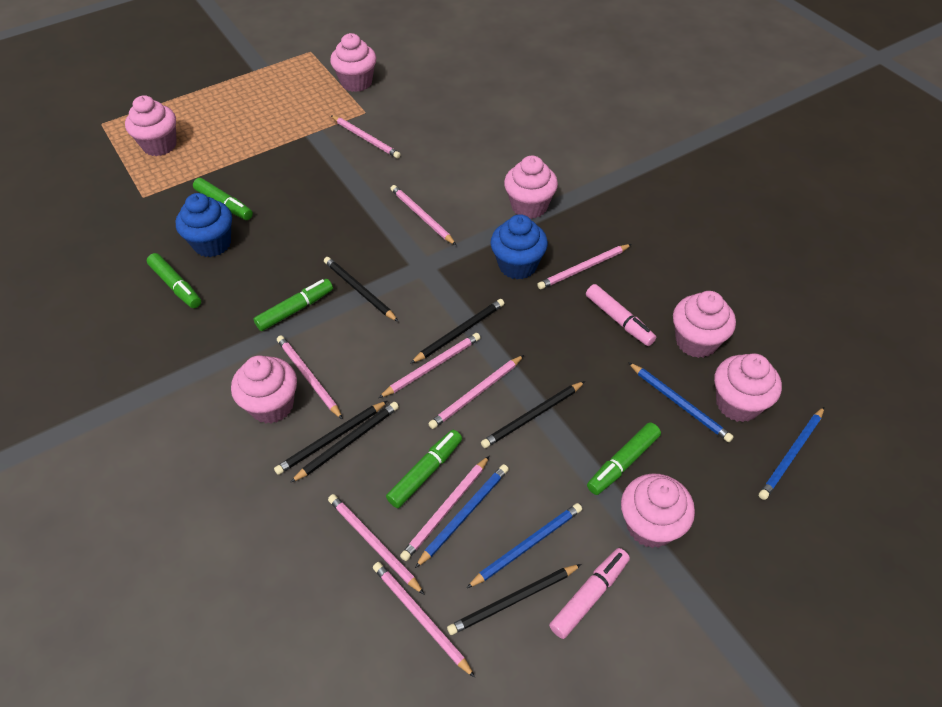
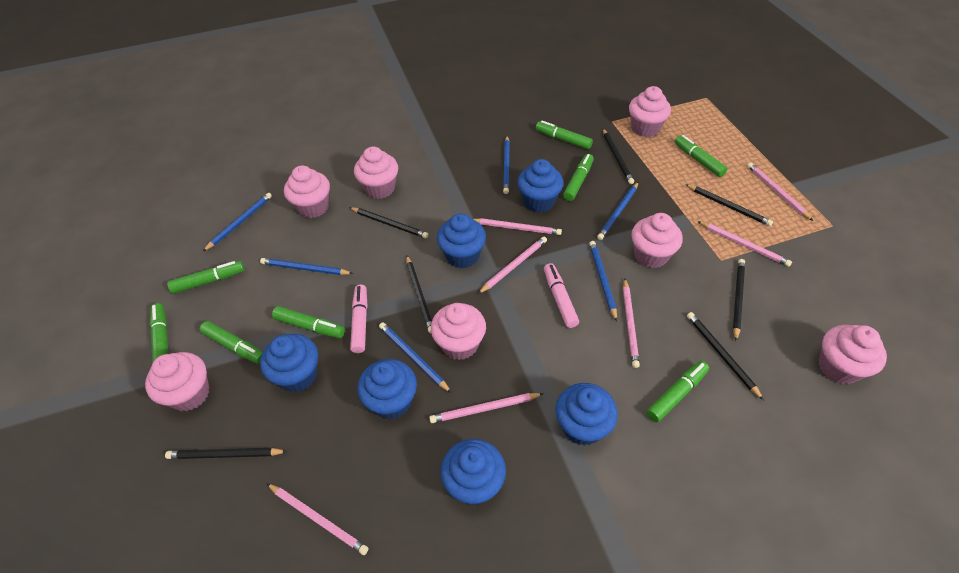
black pencil: 6 -> 7
blue cupcake: 2 -> 6
blue pencil: 4 -> 6
green marker: 5 -> 8
pink pencil: 9 -> 7

